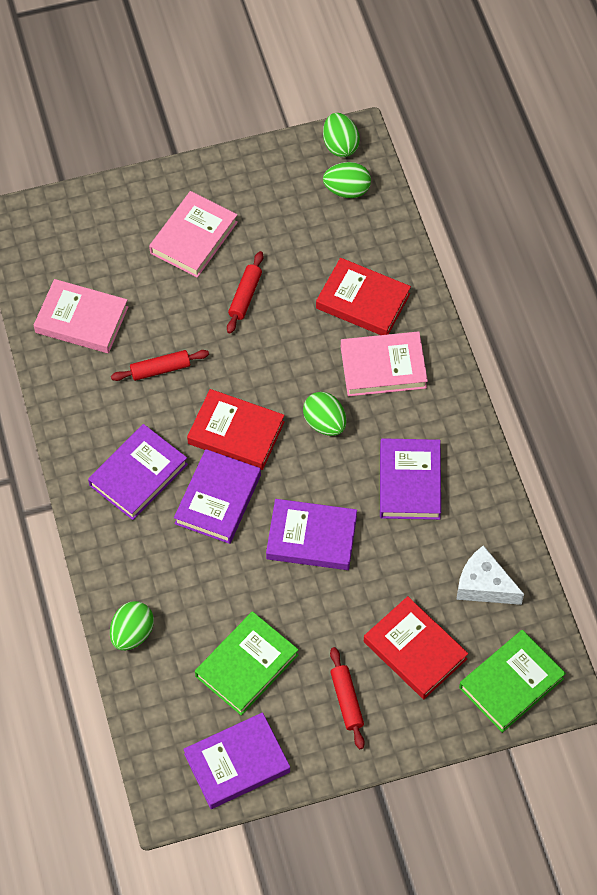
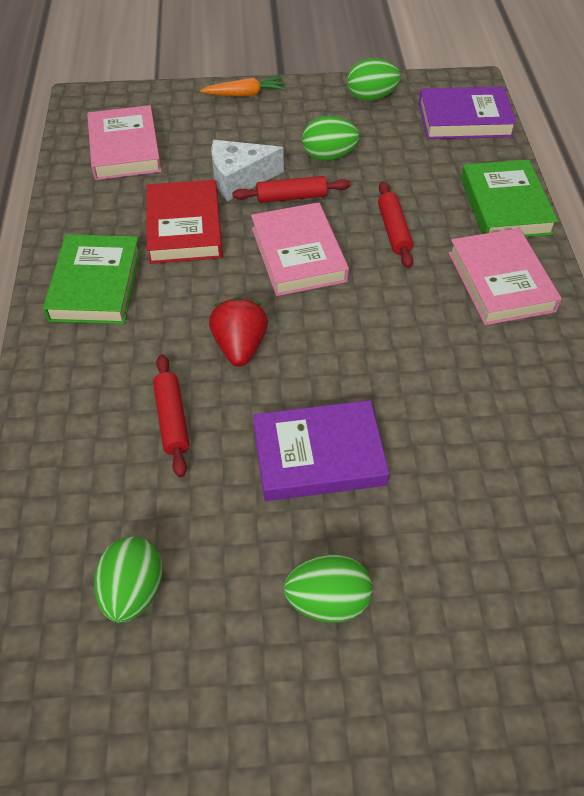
orange carrot: 0 -> 1
purple book: 5 -> 2
red book: 3 -> 1
red strawberry: 0 -> 1

